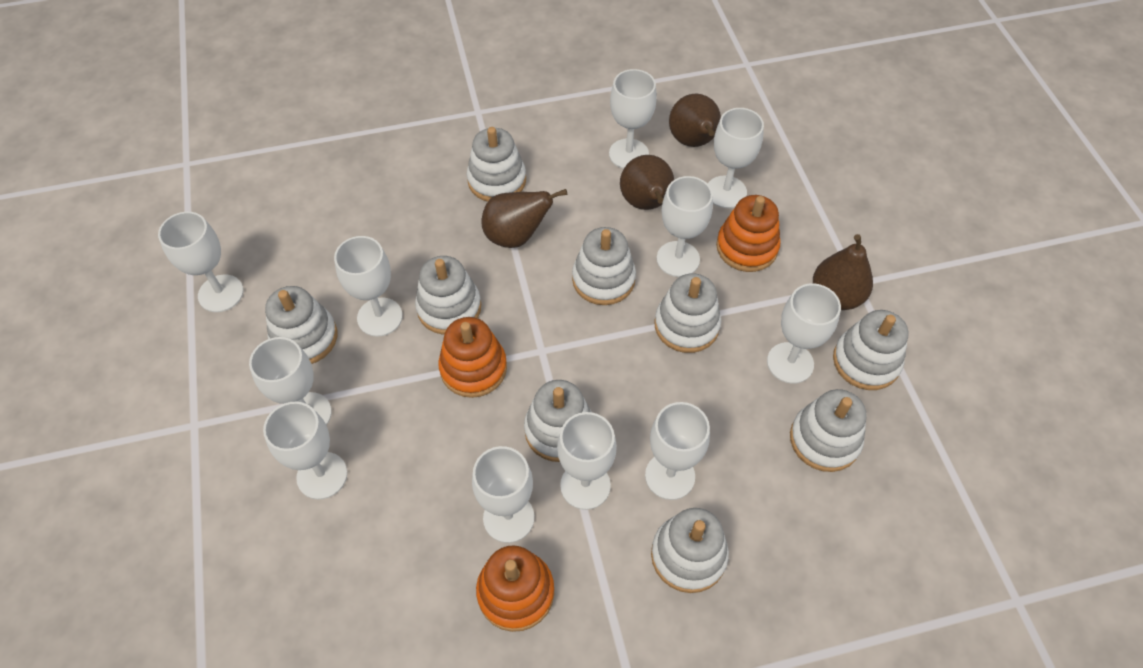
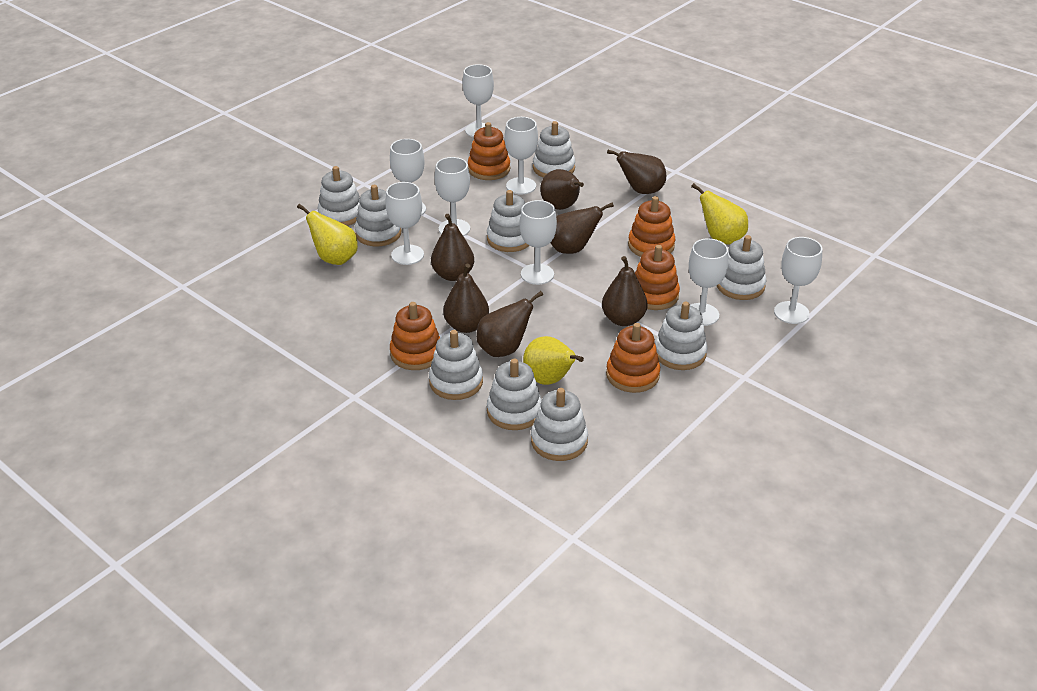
brown pear: 4 -> 7
orange stacking toy: 3 -> 5
white goblet: 11 -> 8
yellow pear: 0 -> 3

